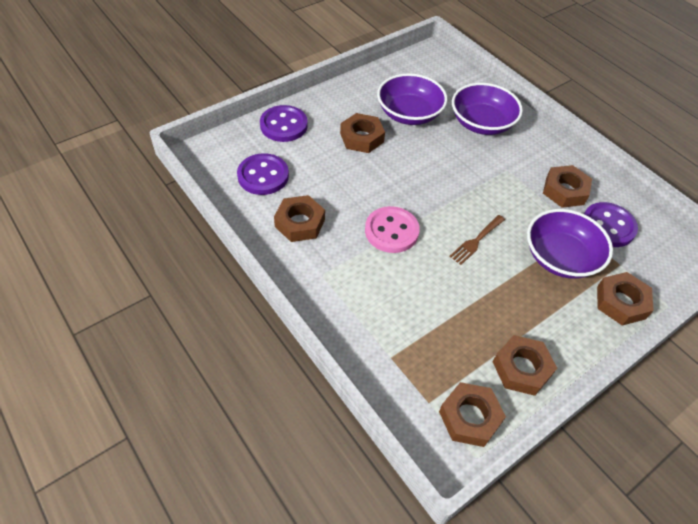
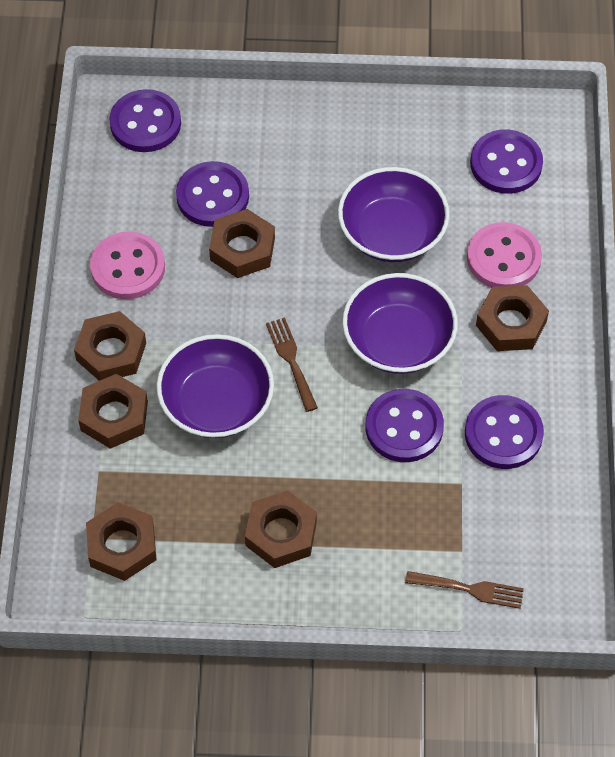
brown fork: 1 -> 2
pink button: 1 -> 2
purple button: 3 -> 5

